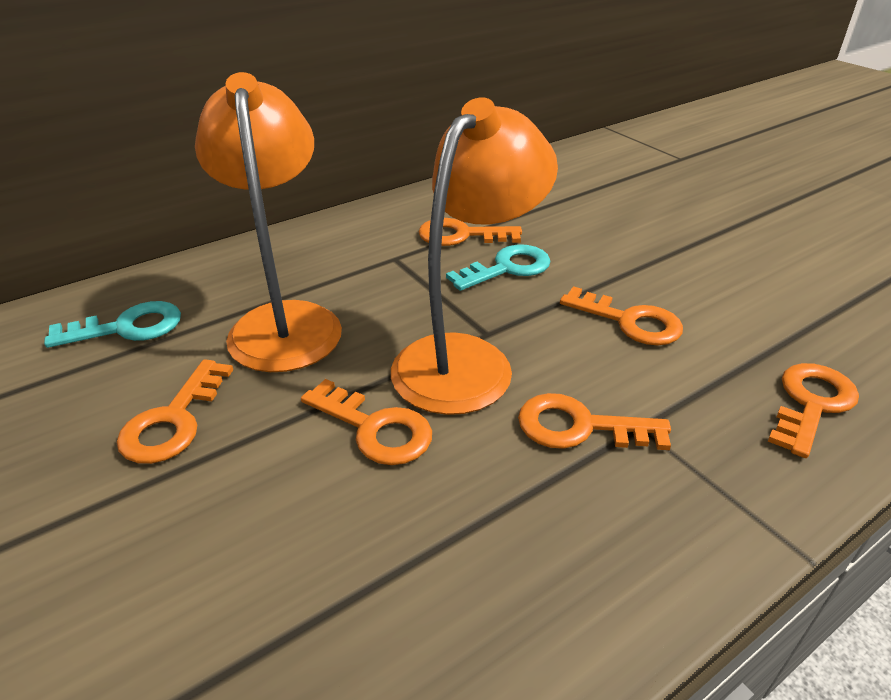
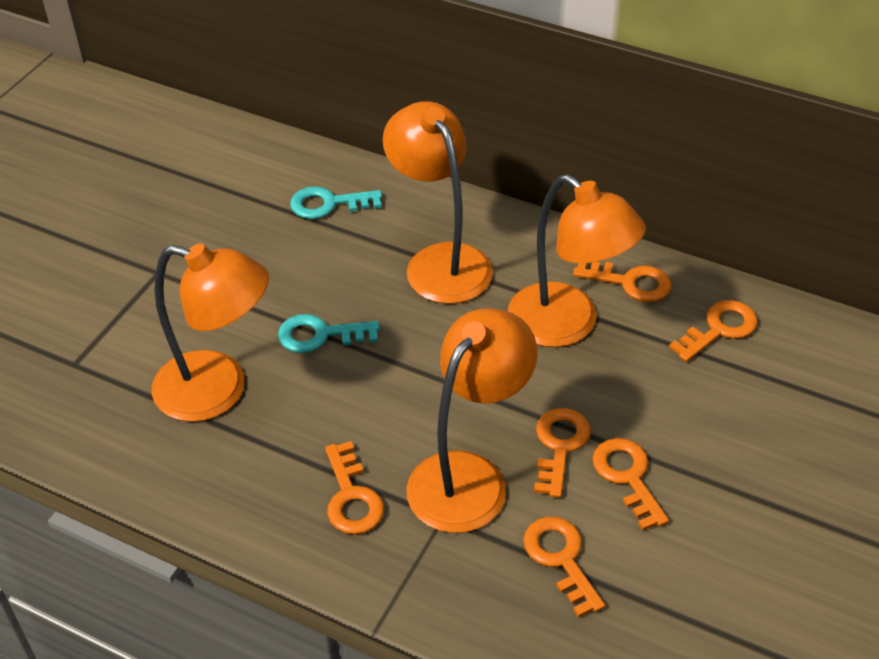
orange lamp: 2 -> 4

